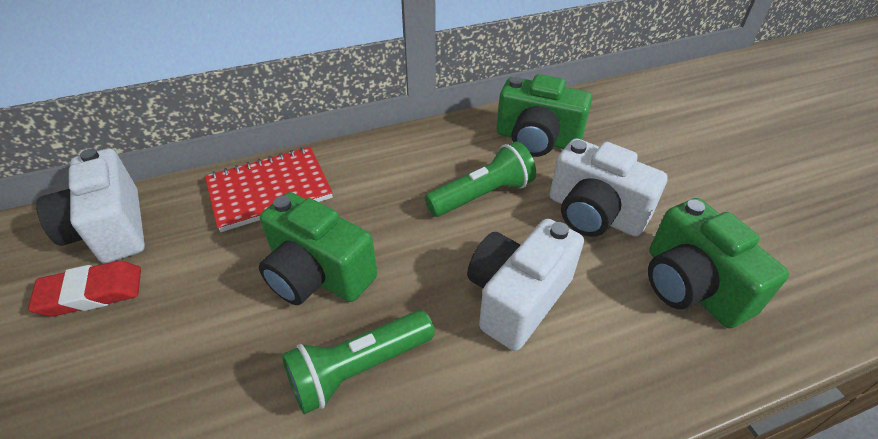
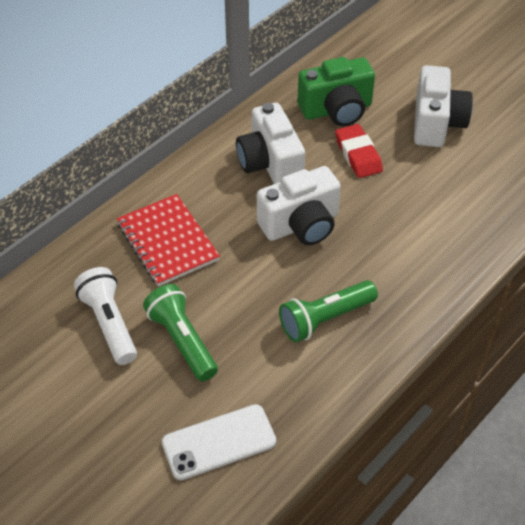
green camera: 3 -> 1
white flashlight: 0 -> 1
white phone: 0 -> 1

